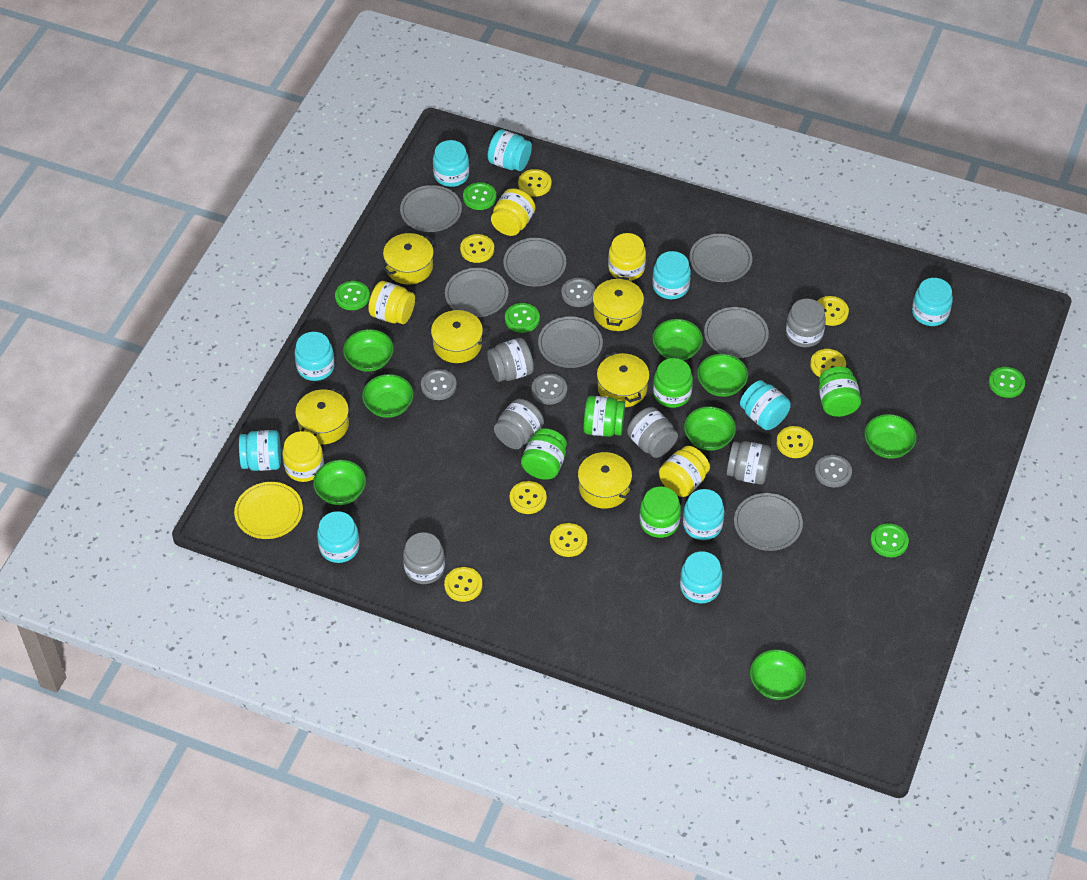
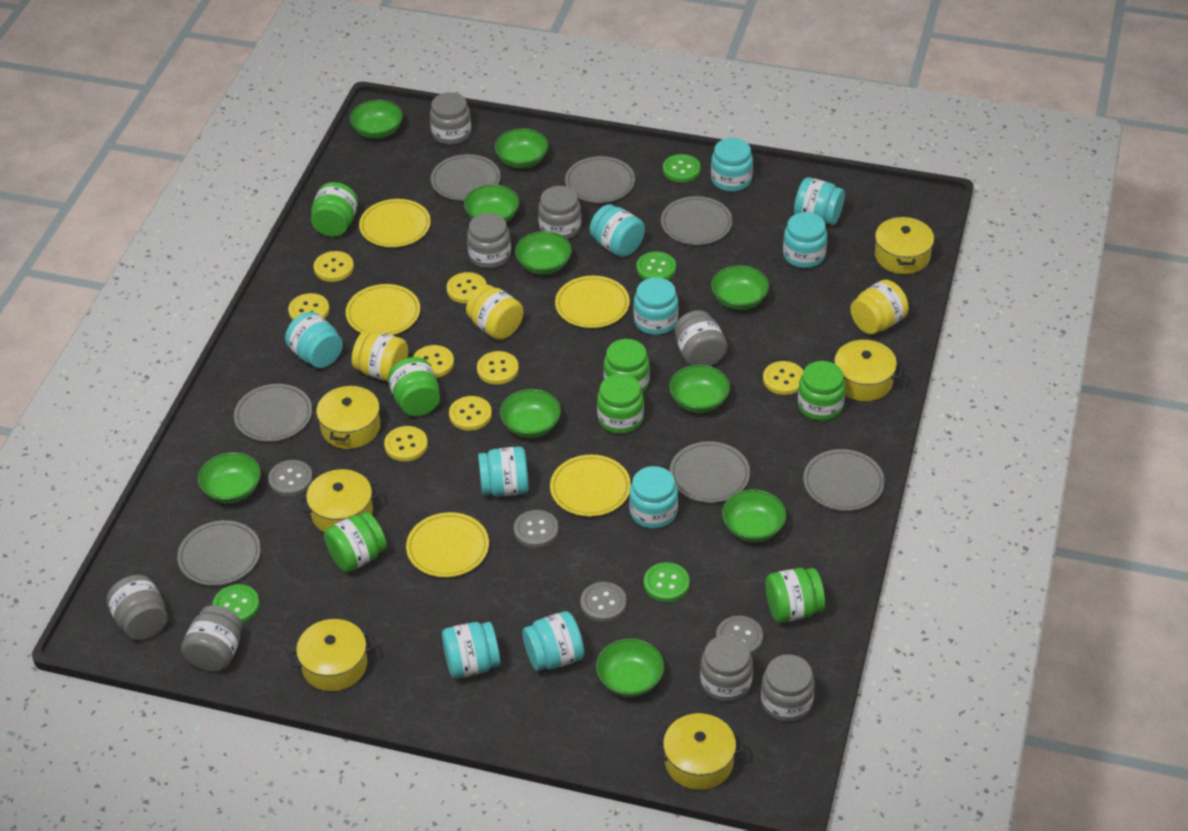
green bowl: 8 -> 10
green button: 5 -> 4
green jar: 5 -> 7
grey jar: 6 -> 8
yellow jar: 5 -> 3
yellow plate: 1 -> 5

